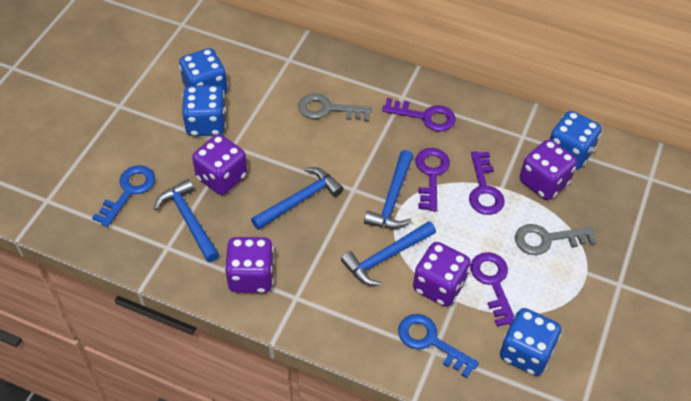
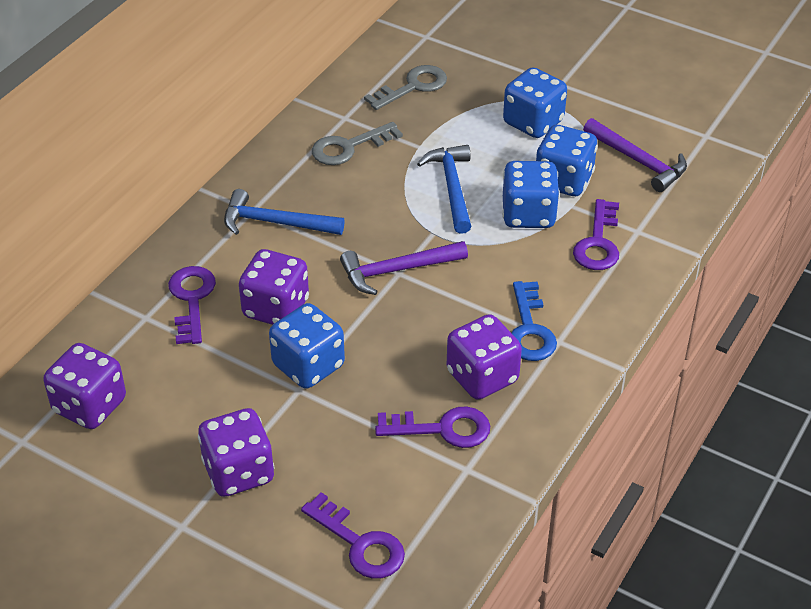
blue hammer: 4 -> 2
blue key: 2 -> 1
purple hammer: 0 -> 2

